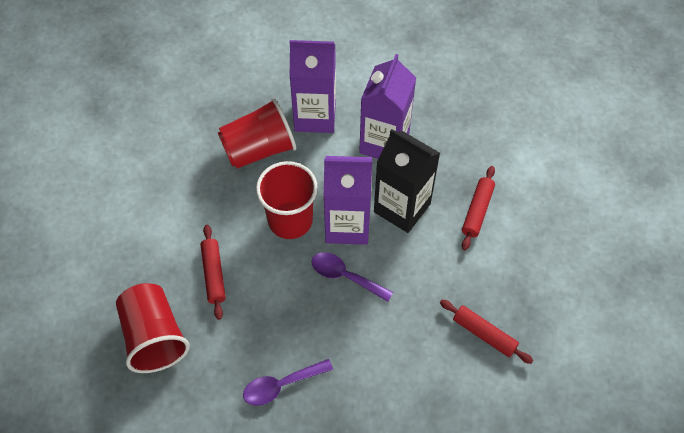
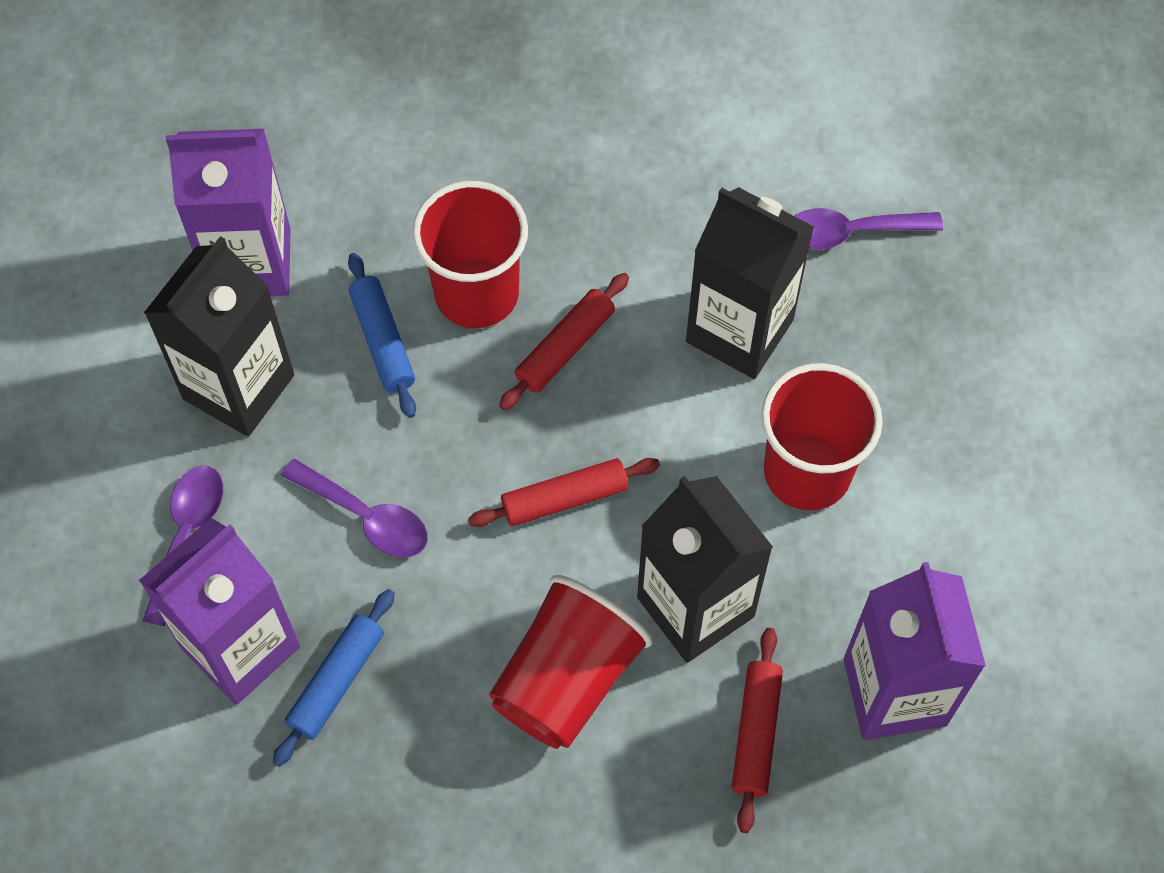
black carton: 1 -> 3
blue rolling pin: 0 -> 2
purple spoon: 2 -> 3

